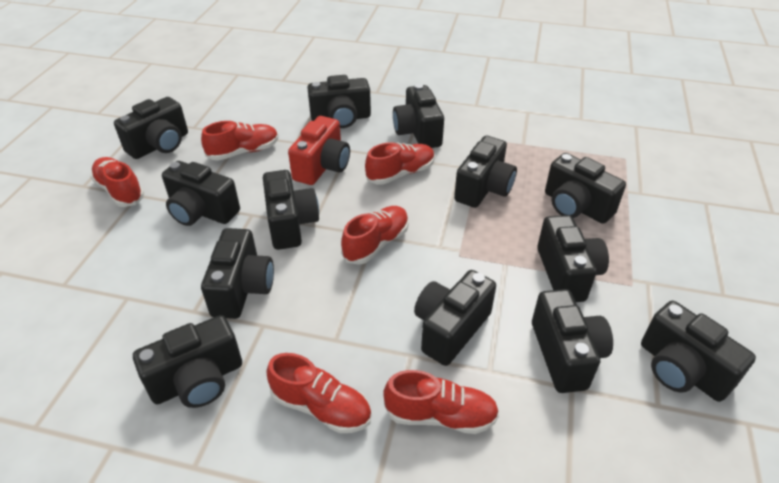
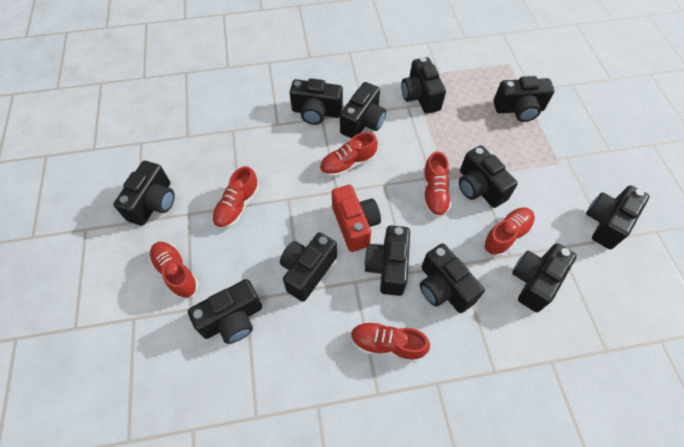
black camera: 13 -> 12

